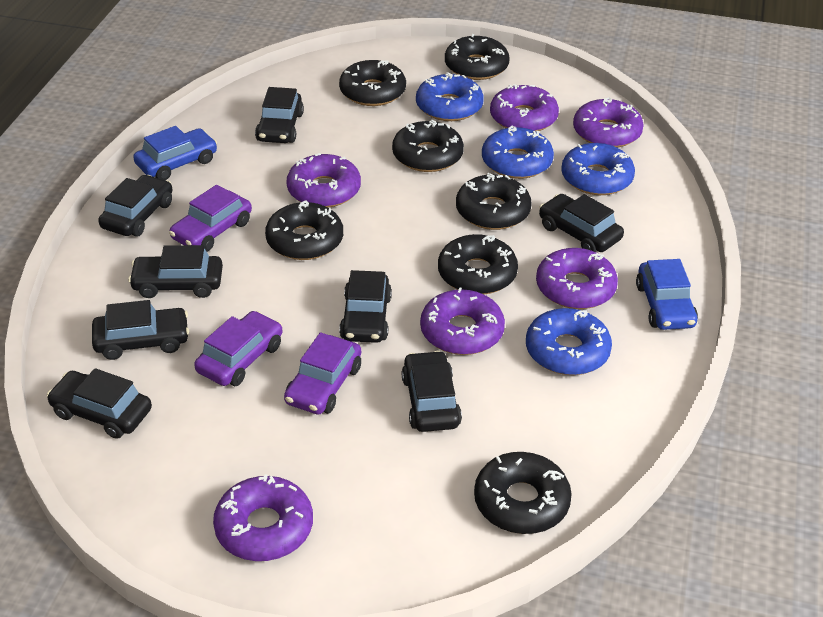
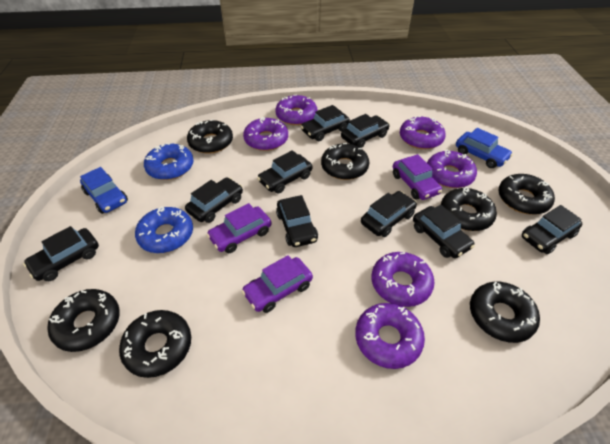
black car: 8 -> 9
blue donut: 4 -> 2

